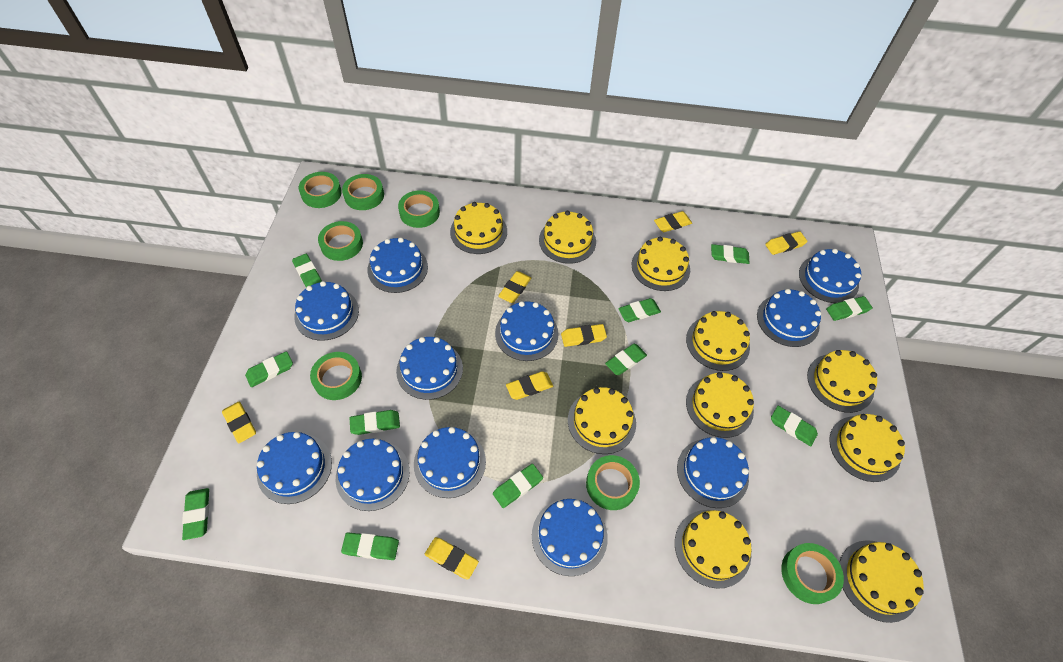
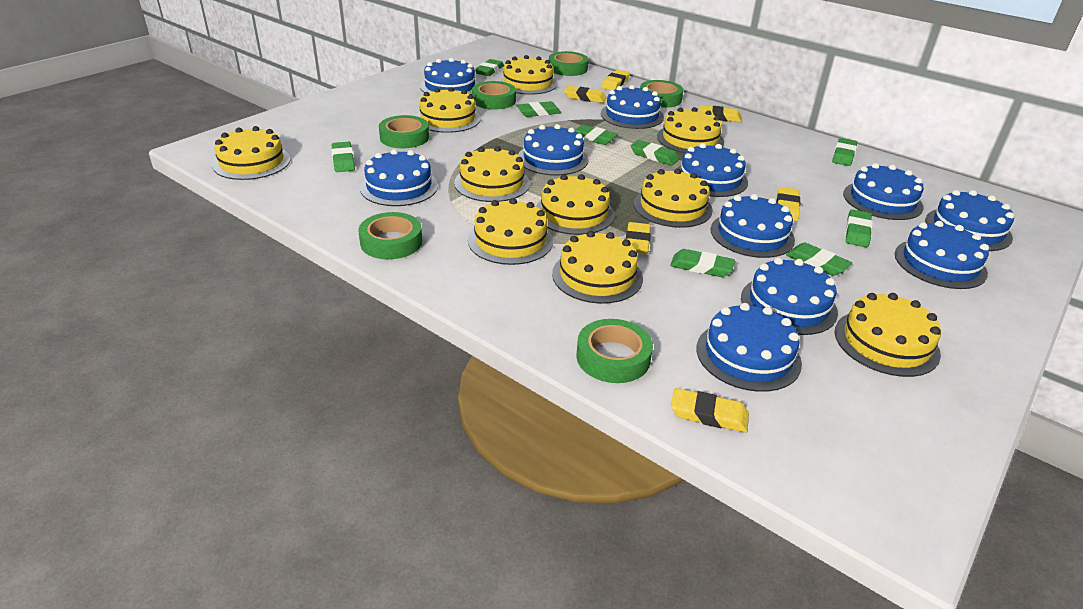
green eraser: 11 -> 9
green tape: 7 -> 6
yellow eraser: 7 -> 6

